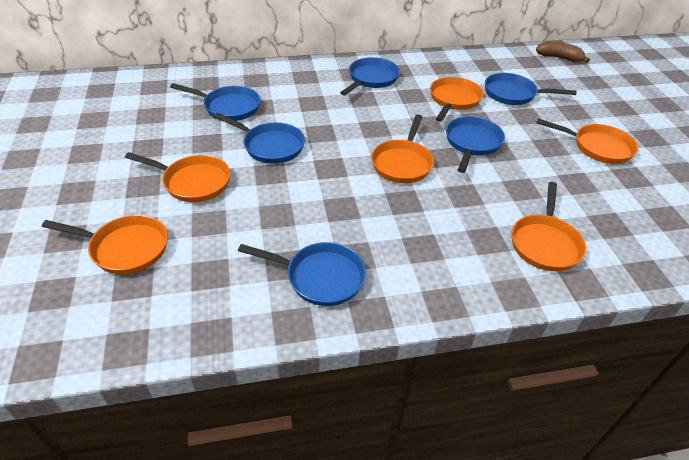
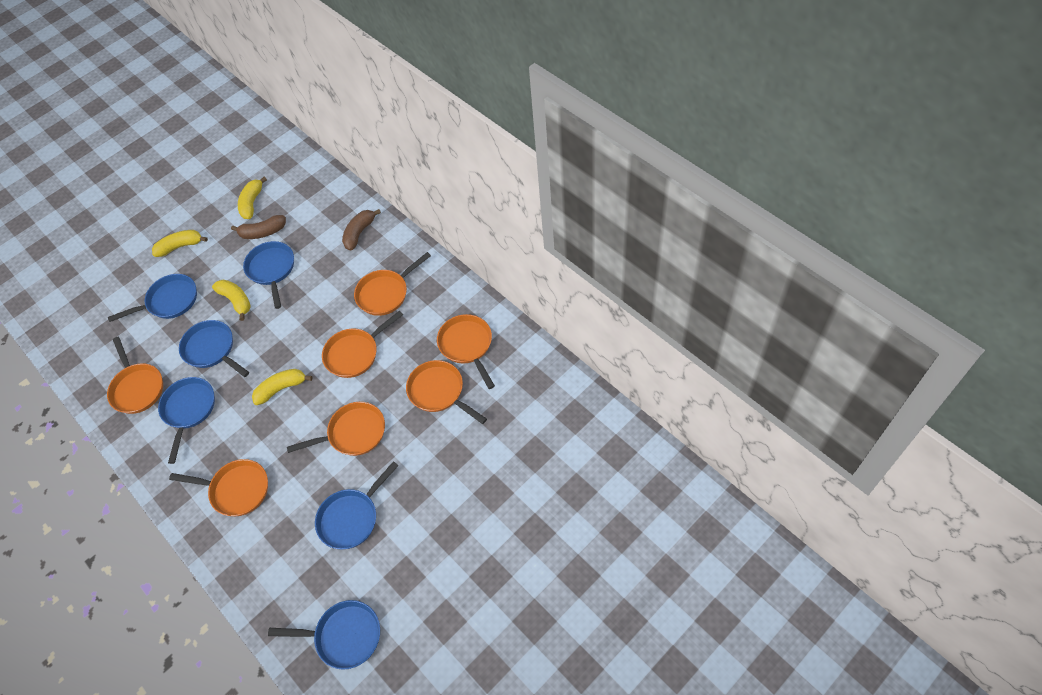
brown banana: 1 -> 2
orange pan: 6 -> 7
yellow banana: 0 -> 4

